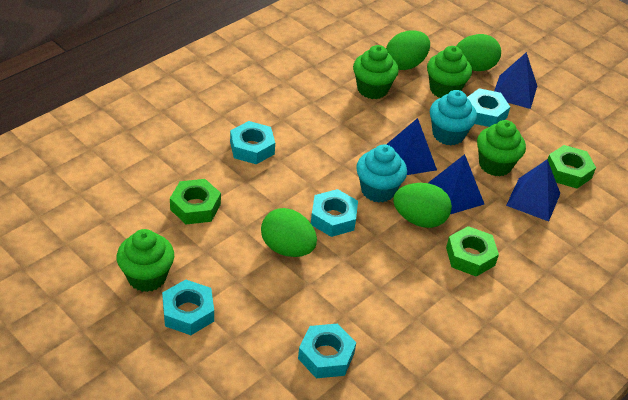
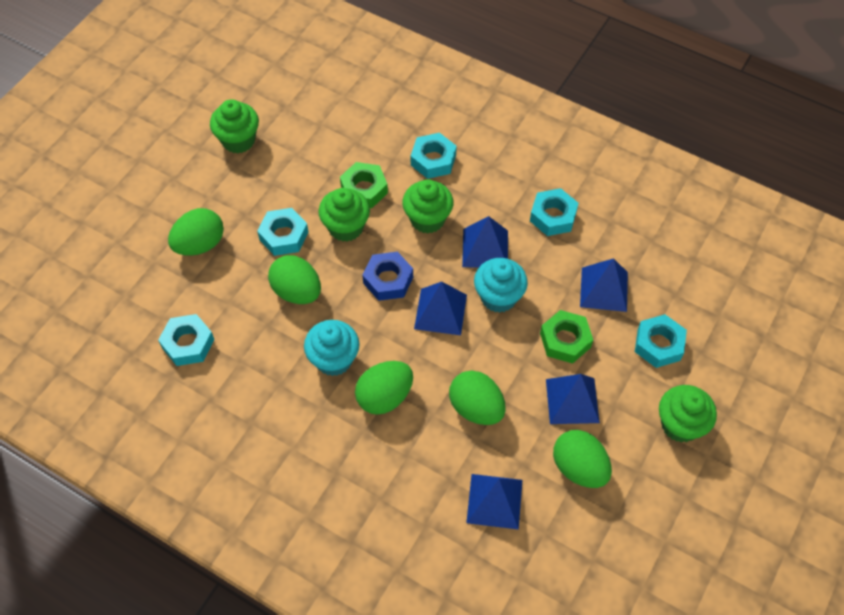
blue nut: 0 -> 1
blue pyramid: 4 -> 5
green egg: 4 -> 5
green nut: 3 -> 2

